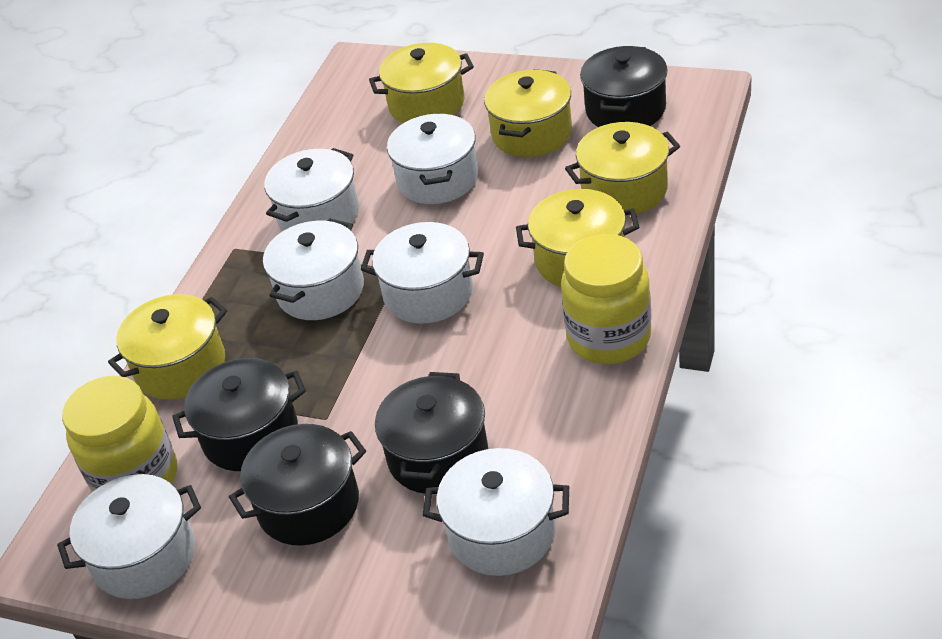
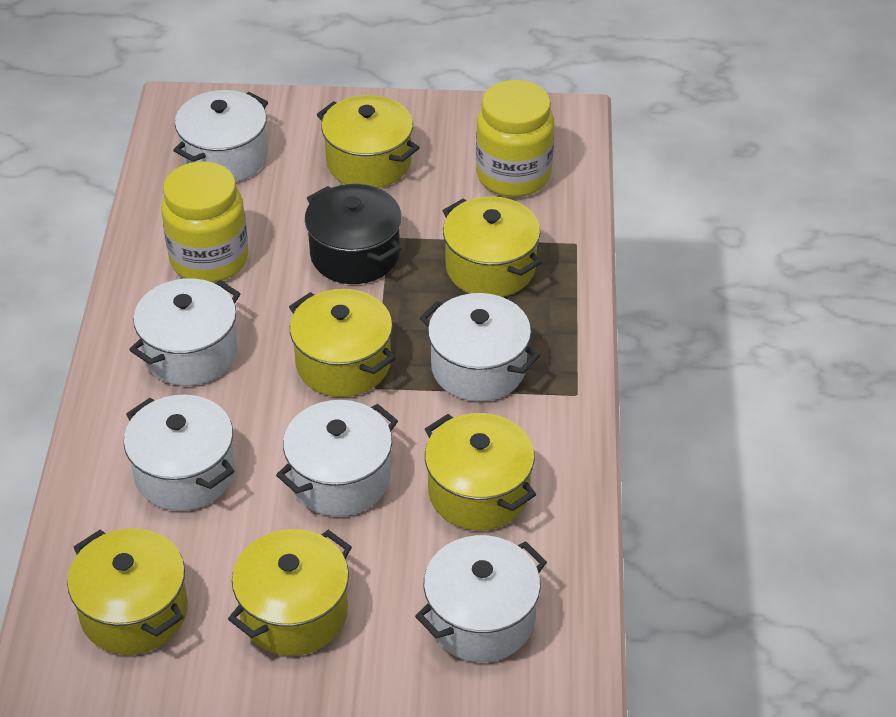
black pot: 4 -> 1
yellow pot: 5 -> 6

